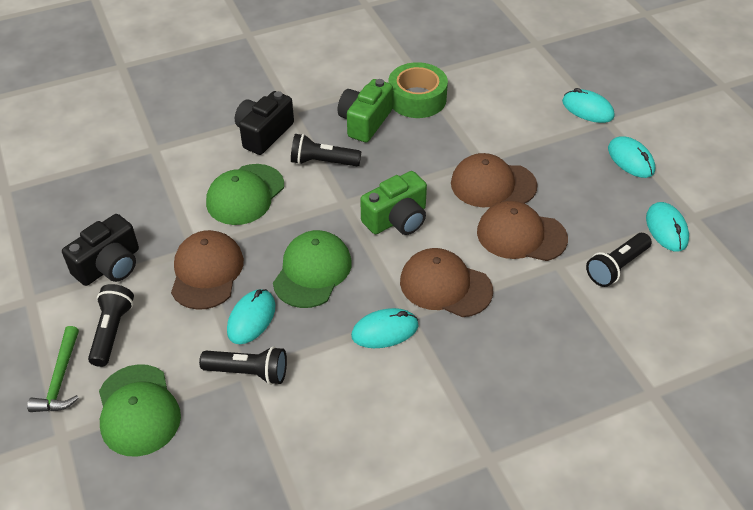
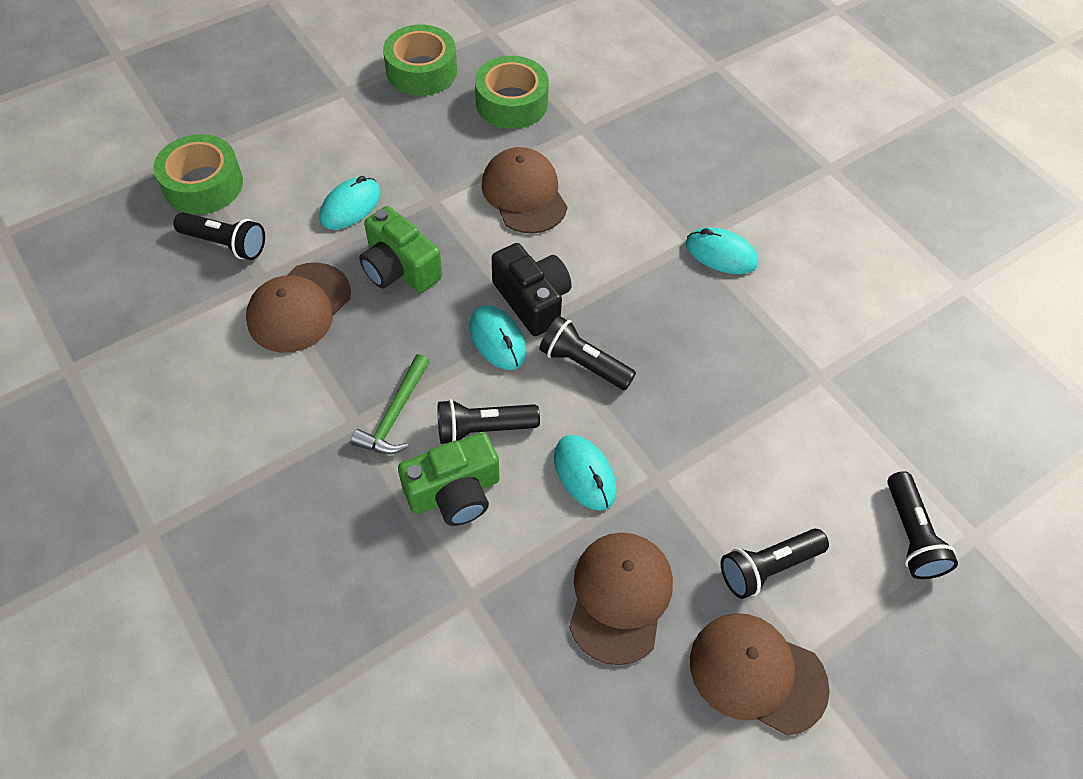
black camera: 2 -> 1
black flashlight: 4 -> 5
green cap: 3 -> 0
green tape: 1 -> 3
turquoise mouse: 5 -> 4

